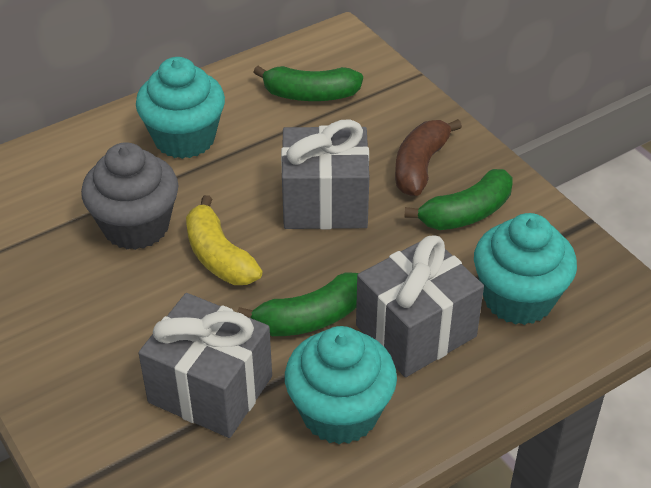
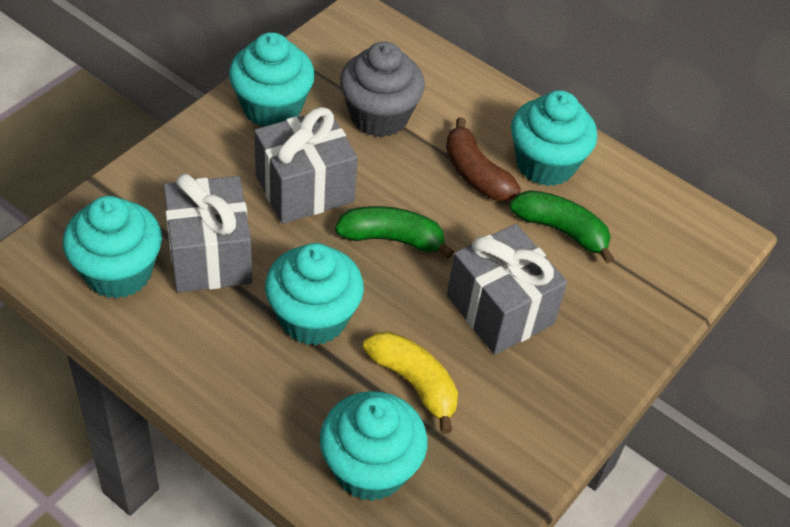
green banana: 3 -> 2
turquoise cupcake: 3 -> 5

